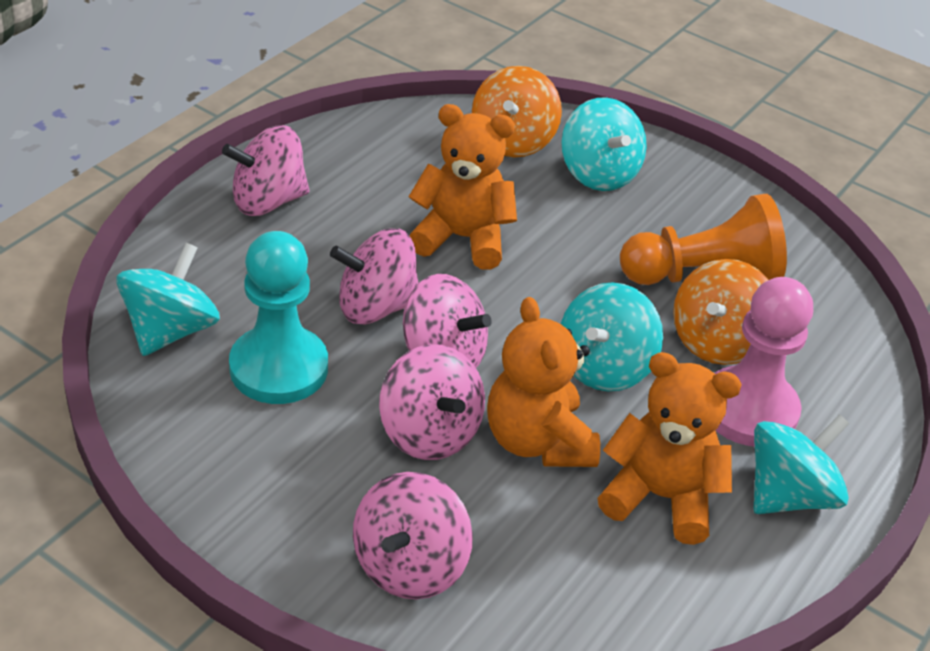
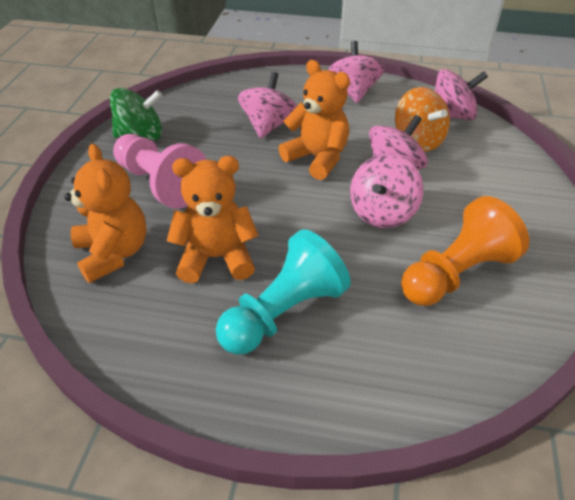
green spinning top: 0 -> 1
orange spinning top: 2 -> 1
turquoise spinning top: 4 -> 0

